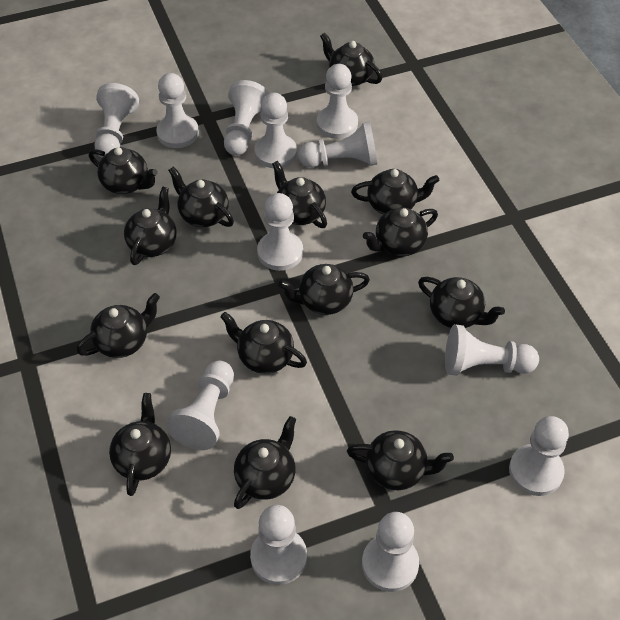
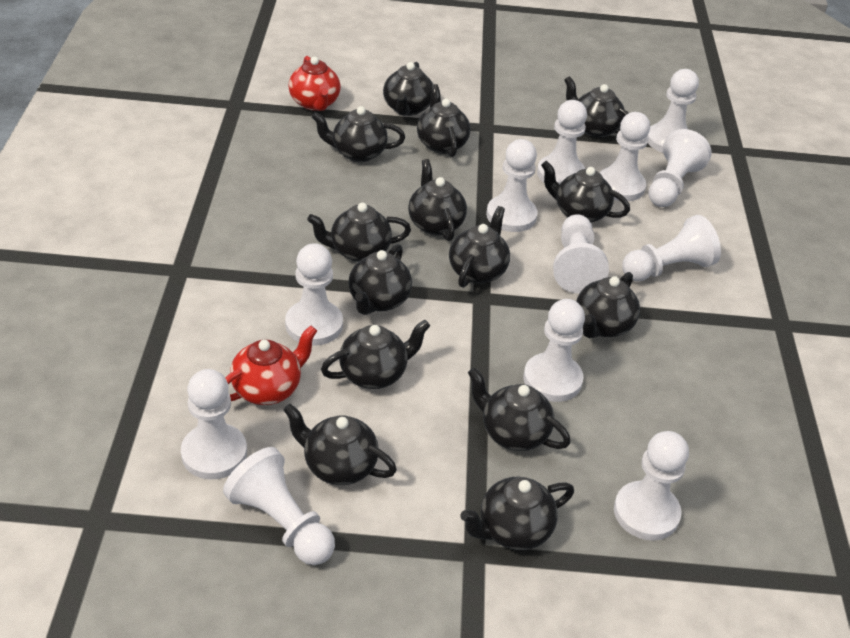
red teapot: 0 -> 2

